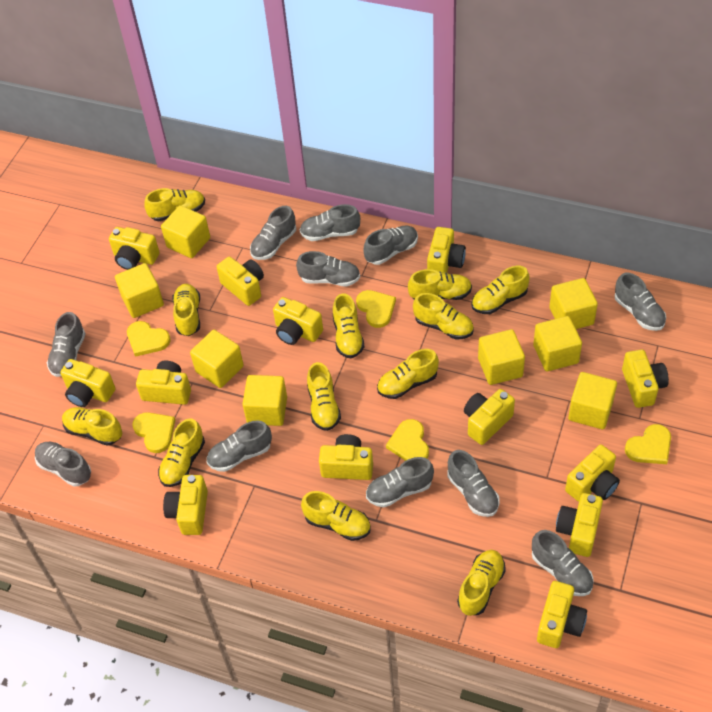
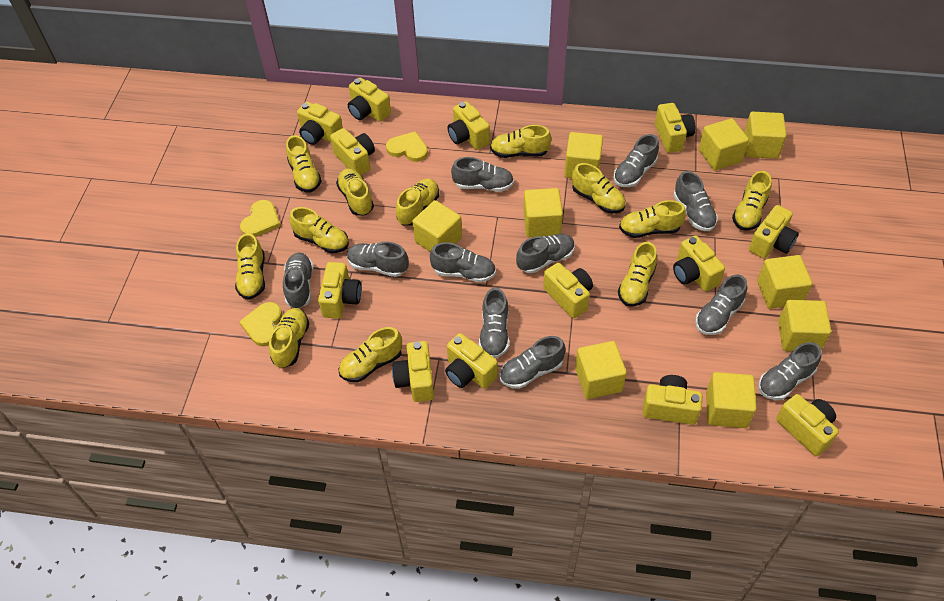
yellow cube: 8 -> 9
yellow heart: 5 -> 3

